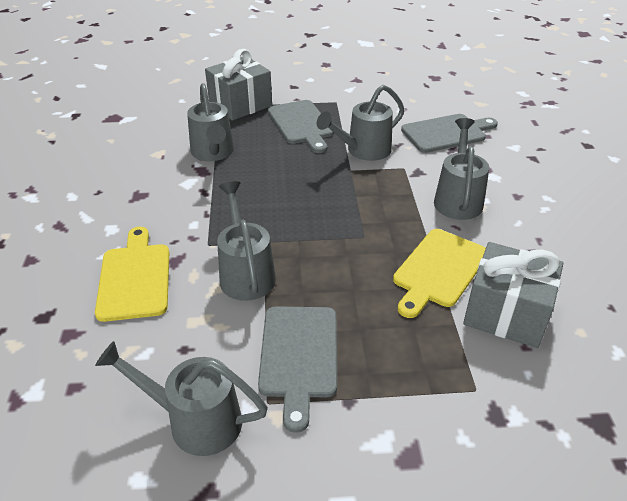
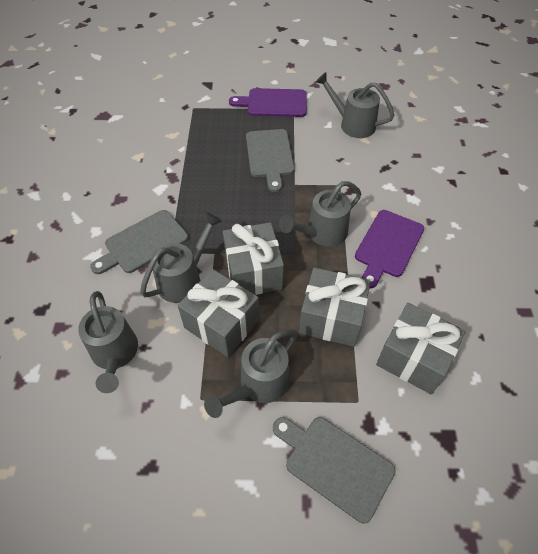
grey gift: 2 -> 4
purple cutting board: 0 -> 2
yellow cutting board: 2 -> 0

